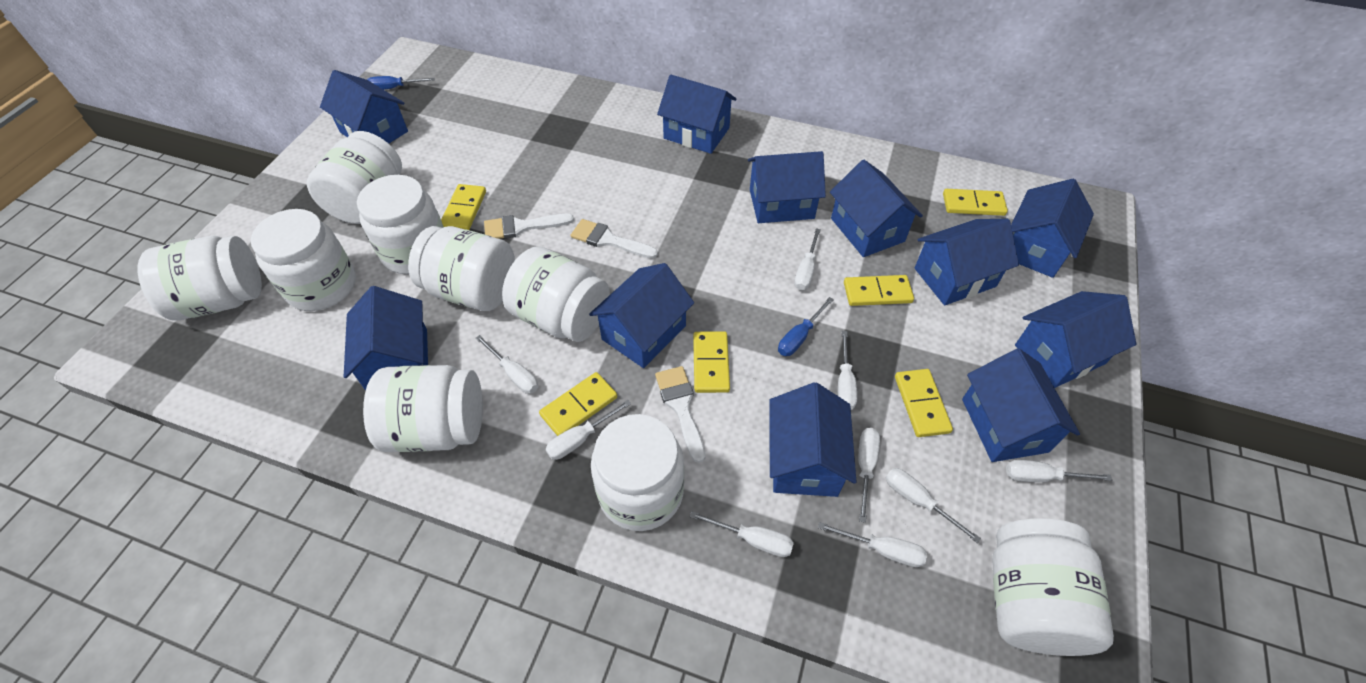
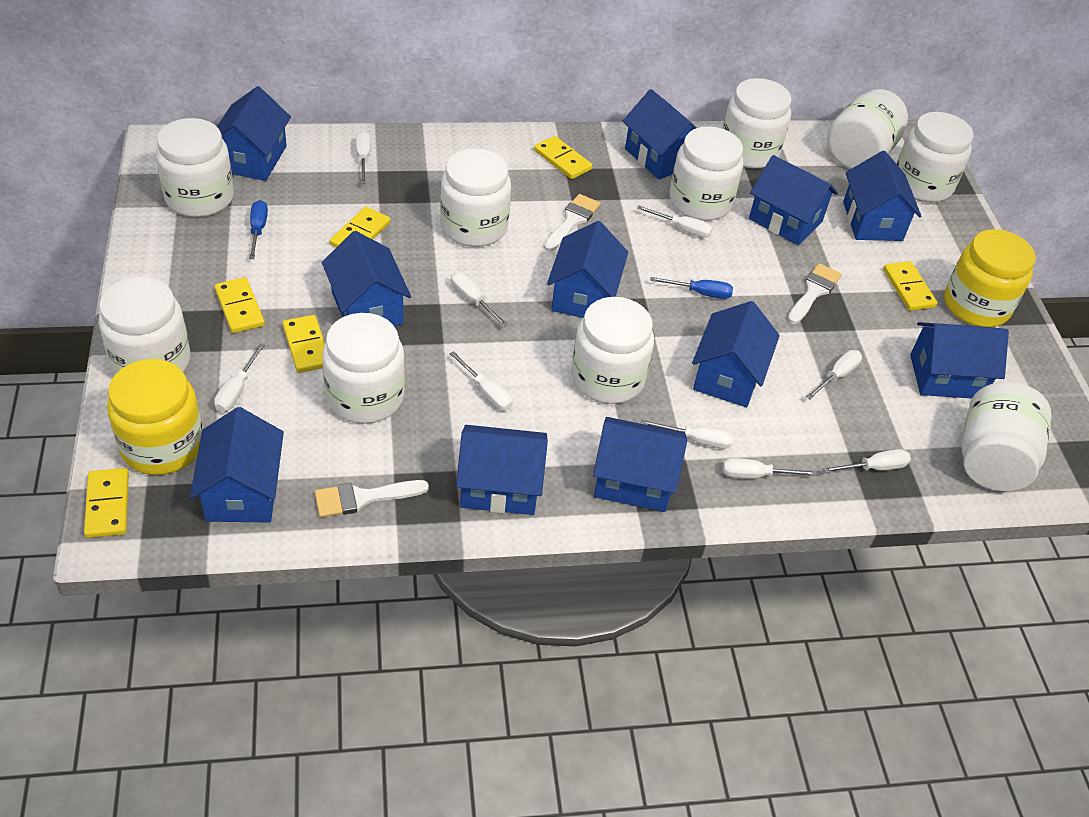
white jar: 9 -> 10
yellow jar: 0 -> 2

